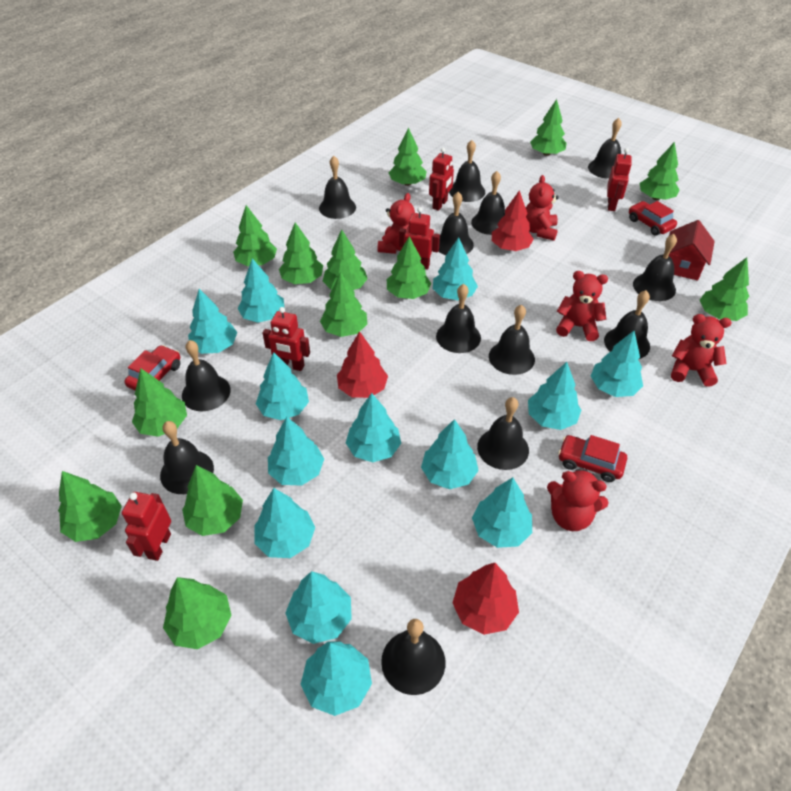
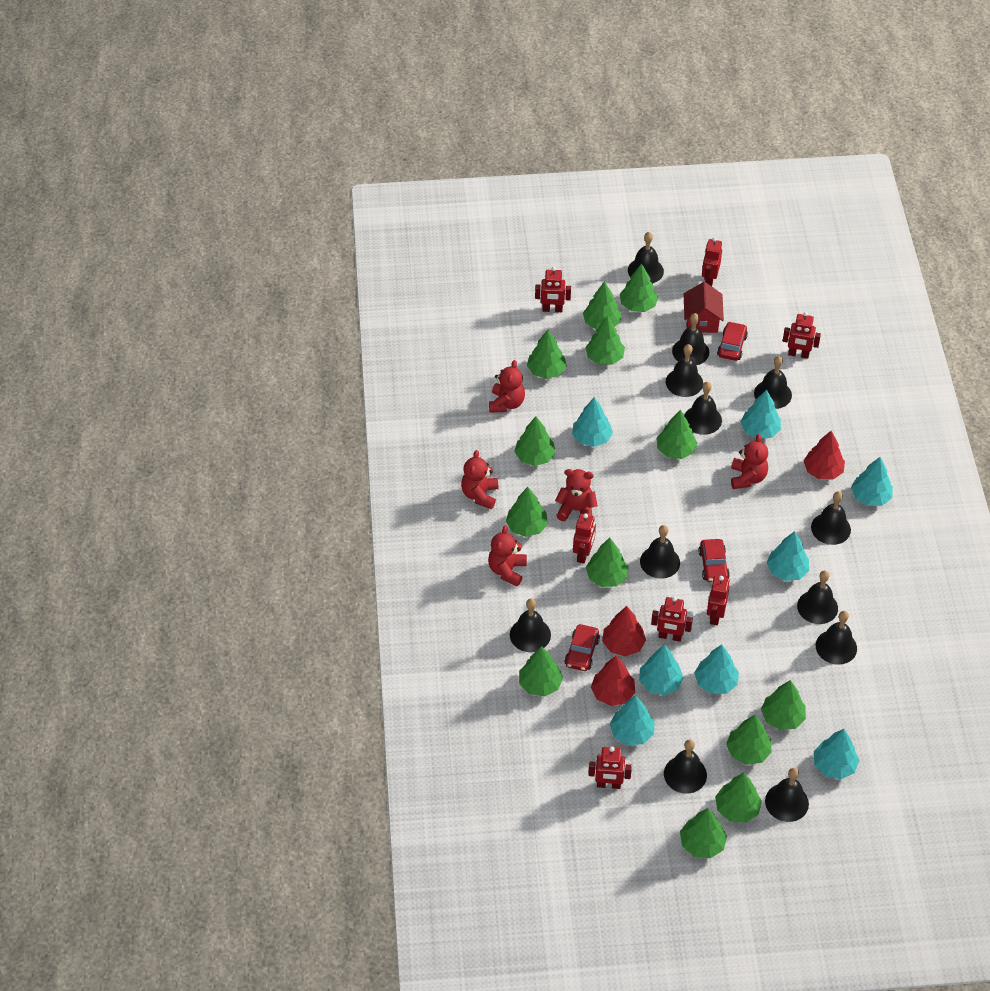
black bell: 13 -> 12
red robot: 5 -> 7
turquoise tree: 13 -> 8

